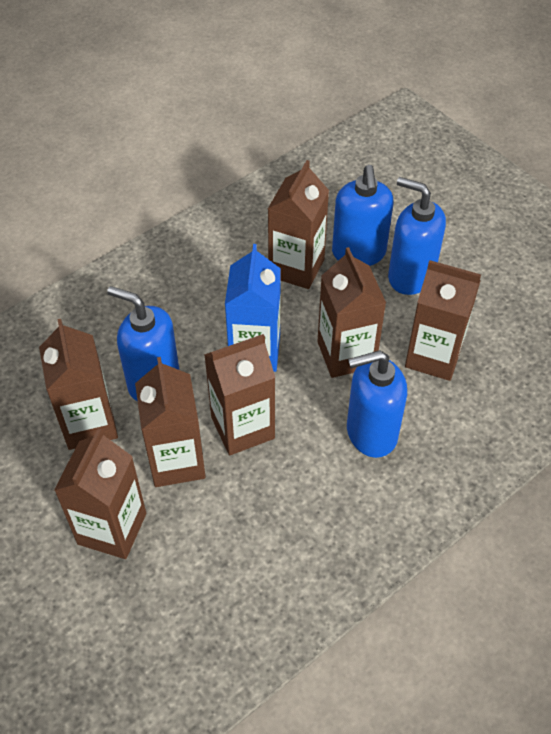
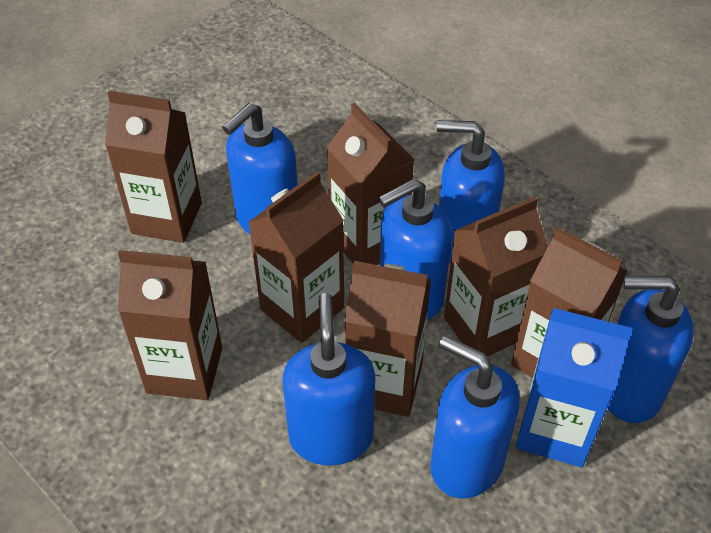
blue soap dispenser: 4 -> 6

